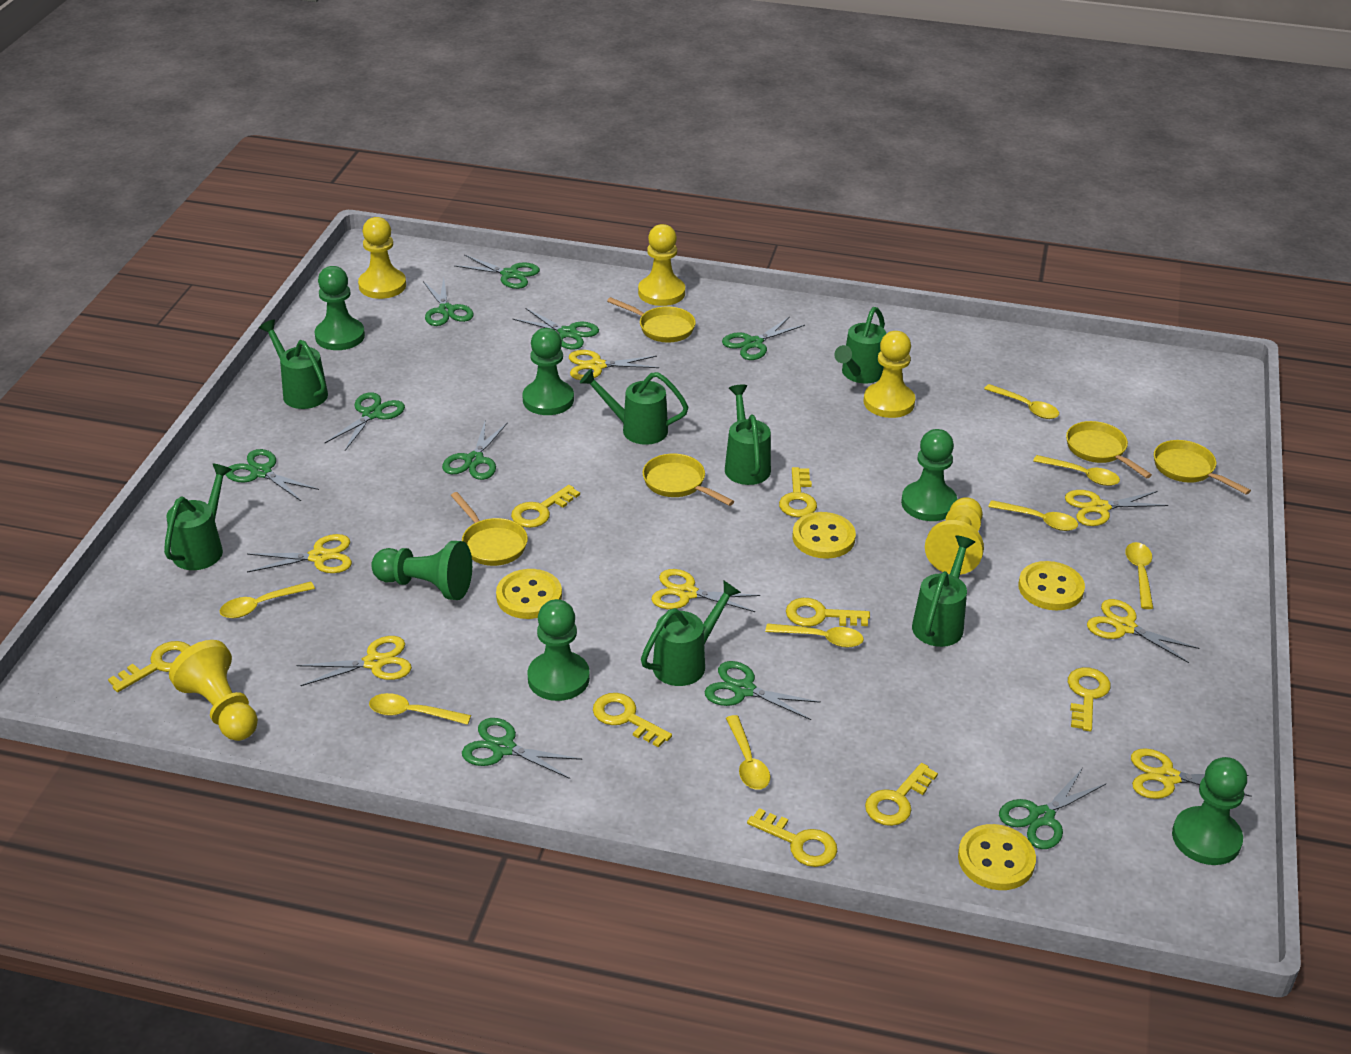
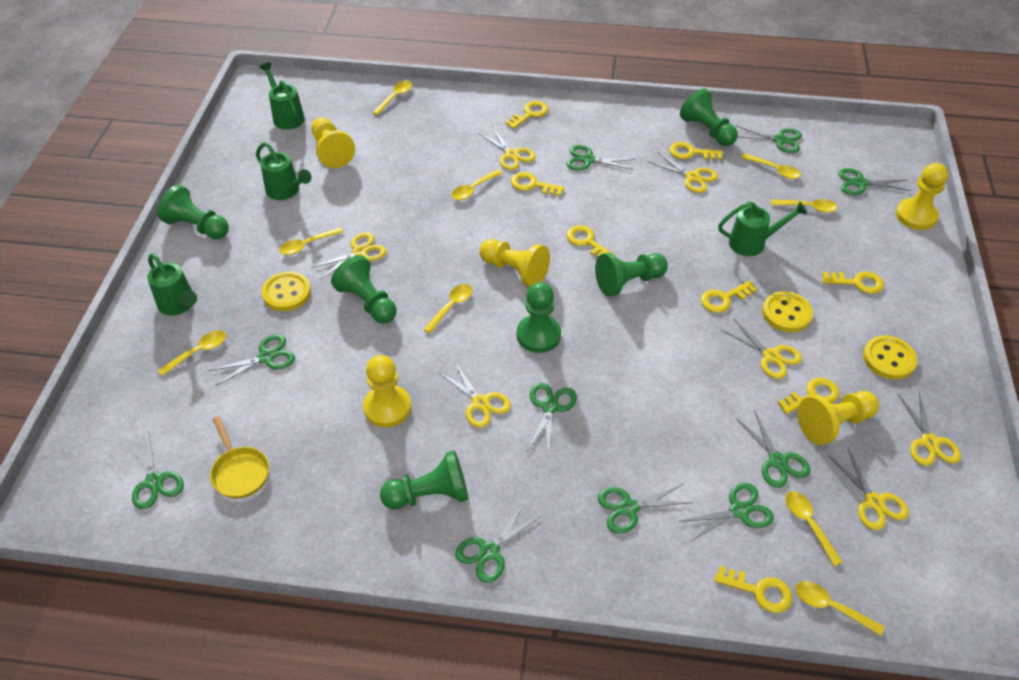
green watering can: 7 -> 4
yellow button: 4 -> 3
yellow pan: 5 -> 1
yellow spoon: 8 -> 9

